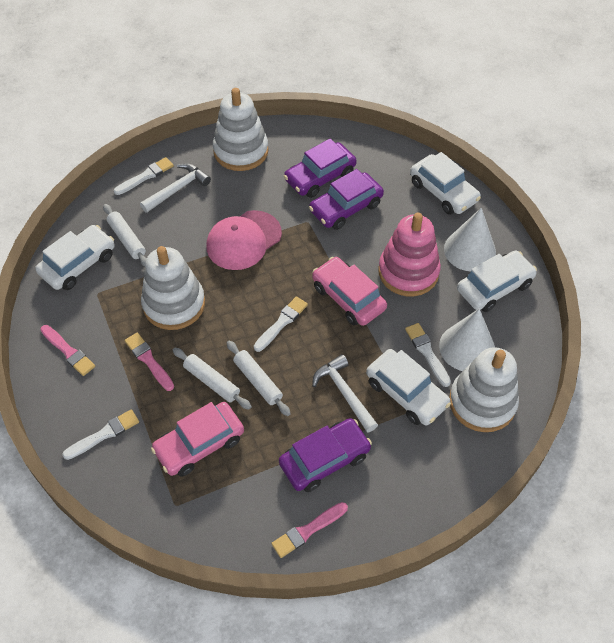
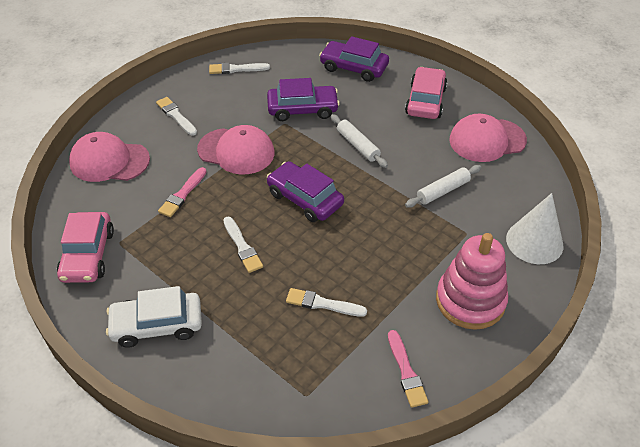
pink brush: 3 -> 2
pink cap: 1 -> 3
white car: 4 -> 1
white cone: 2 -> 1
white hammer: 2 -> 0
white rolling pin: 3 -> 2
white stacking toy: 3 -> 0

